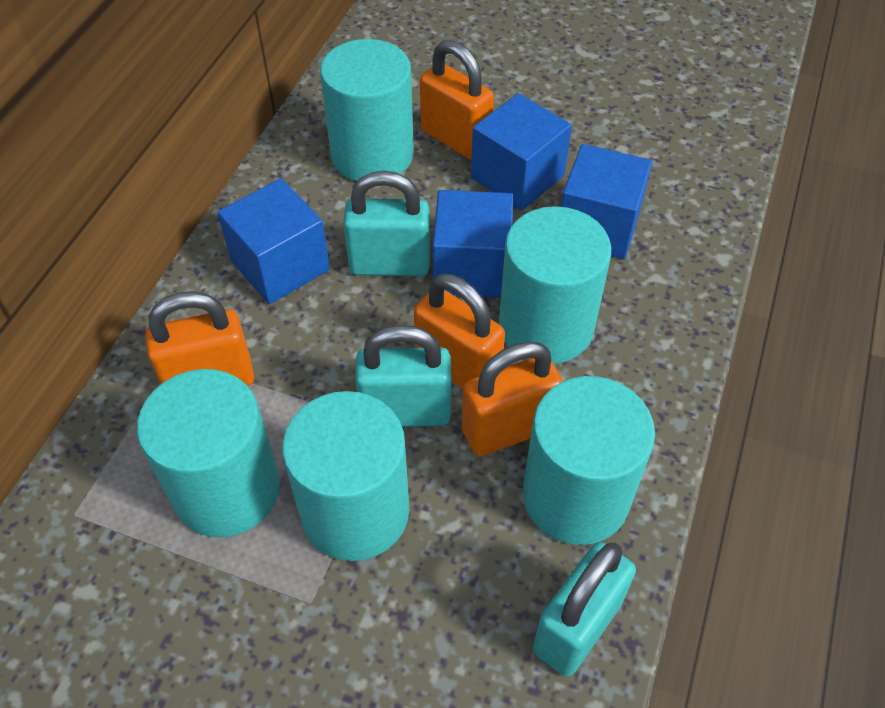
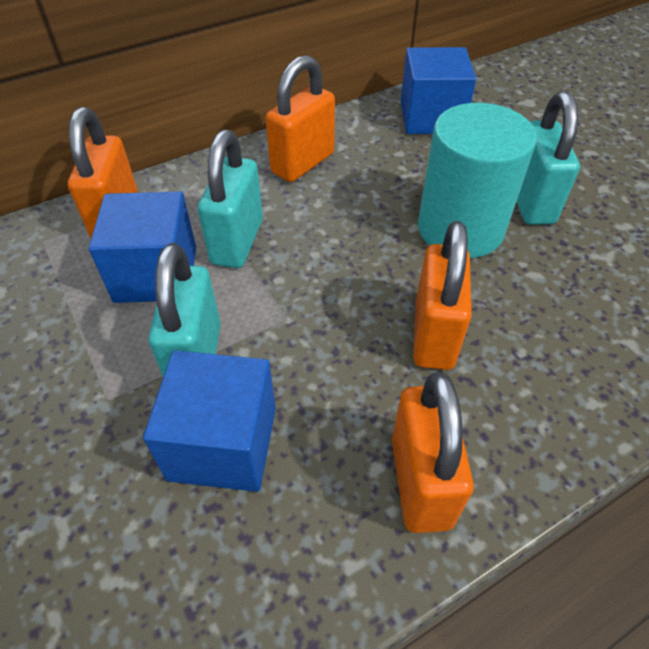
blue cube: 4 -> 3
turquoise cylinder: 5 -> 1

